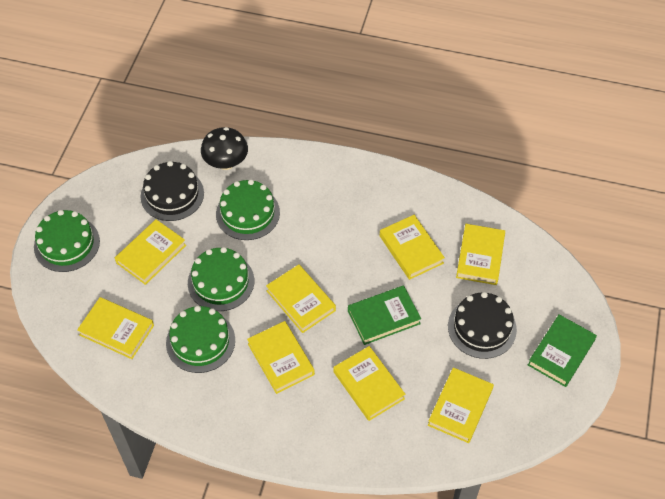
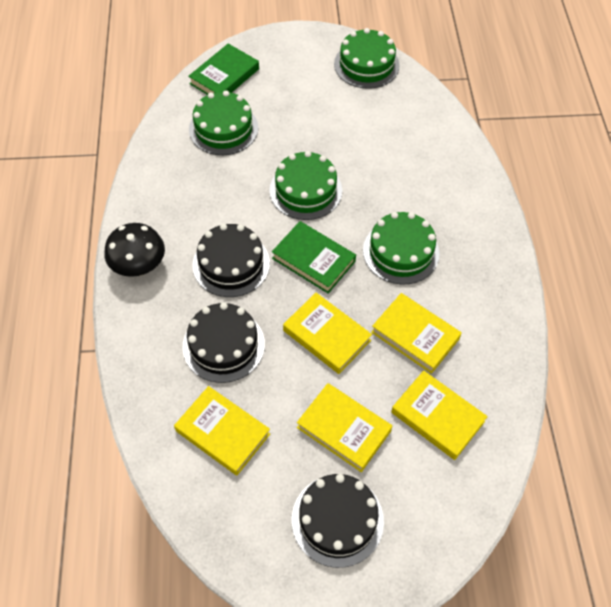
black cake: 2 -> 3
yellow book: 8 -> 5

